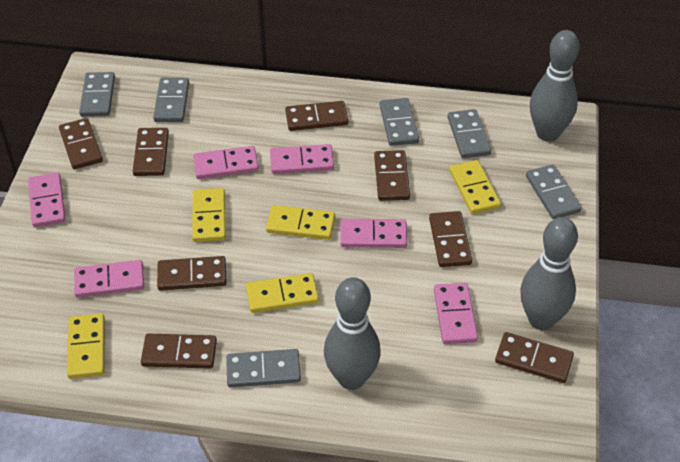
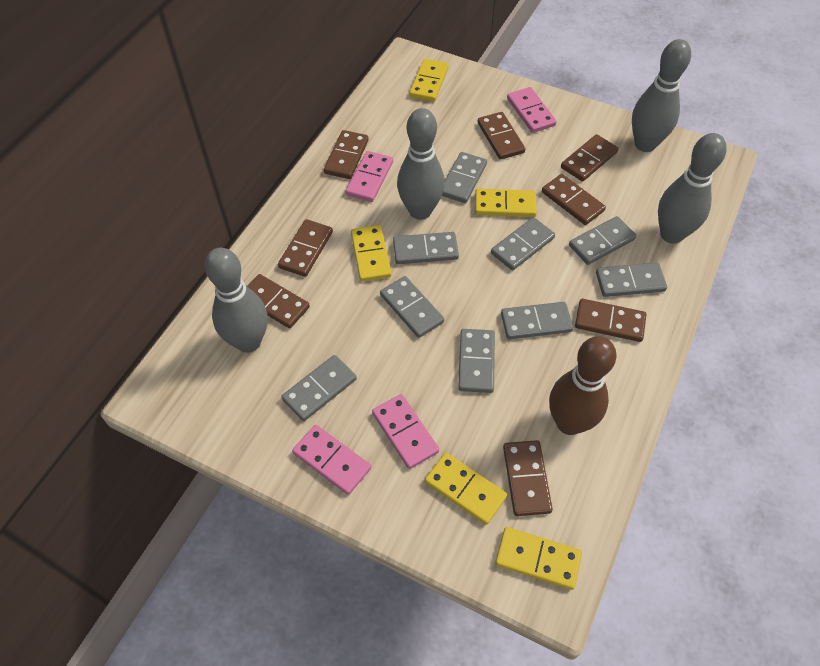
brown bowling pin: 0 -> 1
grey bowling pin: 3 -> 4
grey domino: 6 -> 9
pink domino: 6 -> 4

